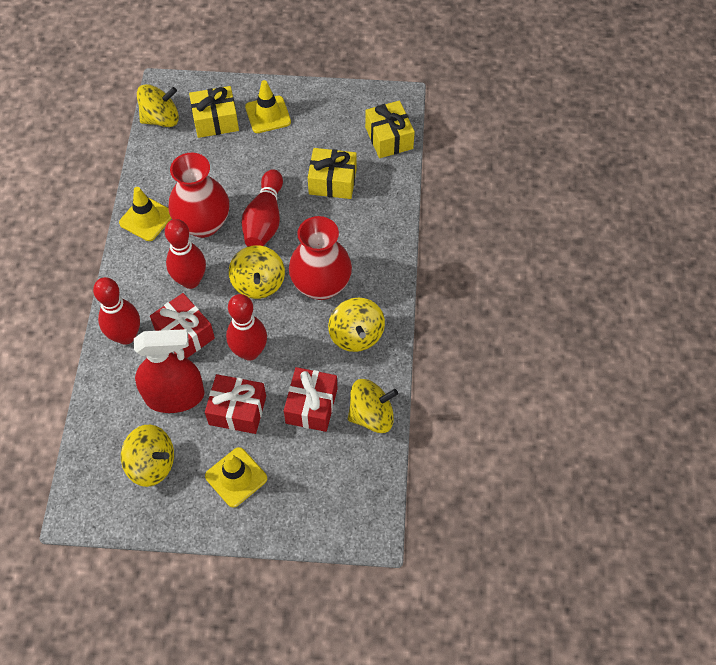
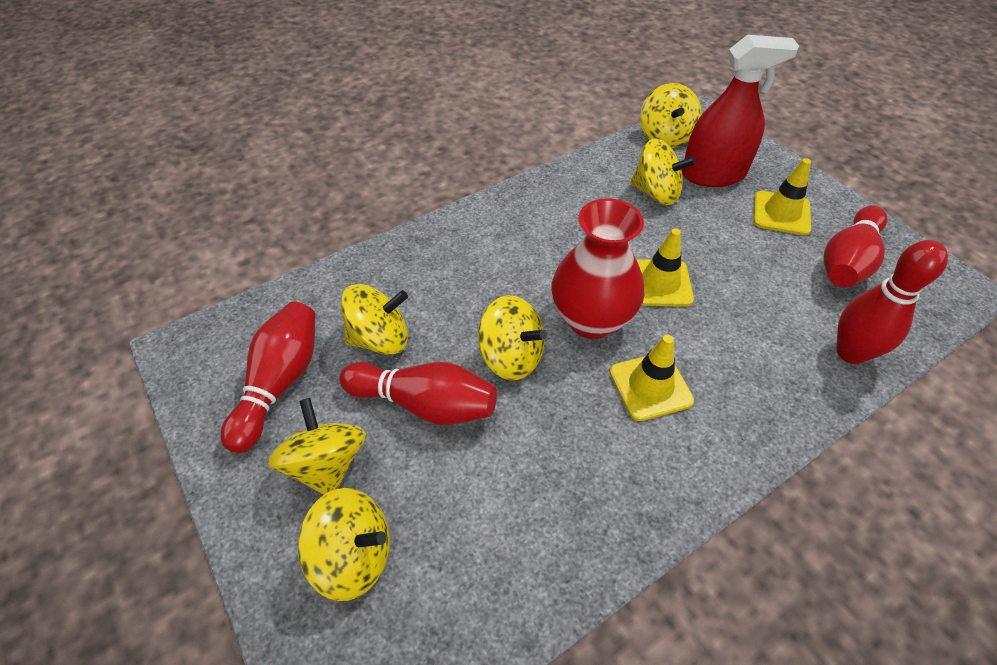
red gift: 3 -> 0
red vase: 2 -> 1
yellow gift: 3 -> 0
yellow spinning top: 5 -> 6

